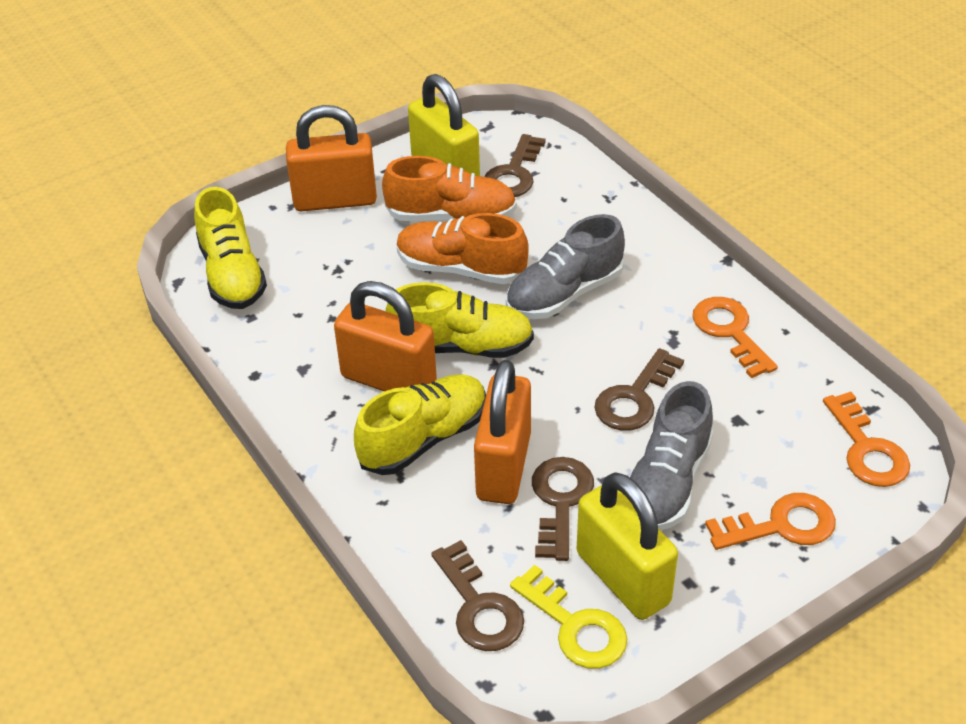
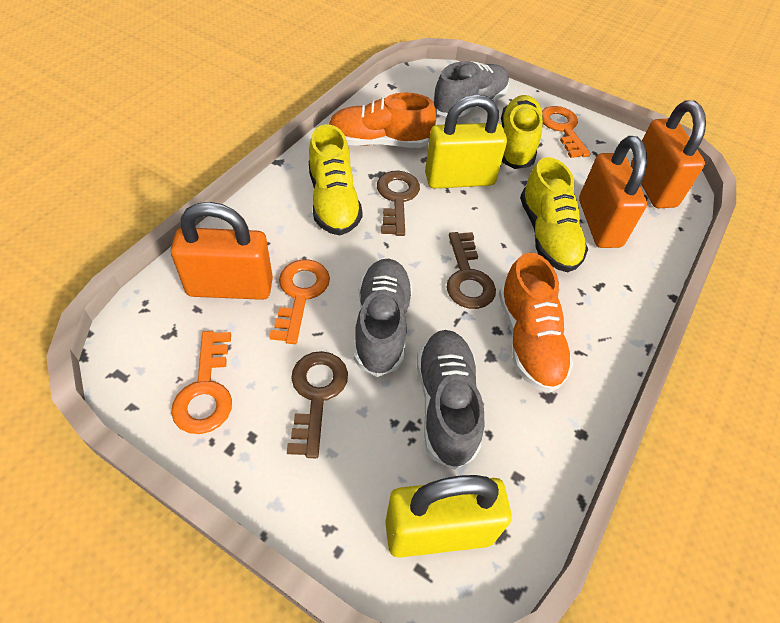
brown key: 4 -> 3
grey shoe: 2 -> 3
yellow key: 1 -> 0

